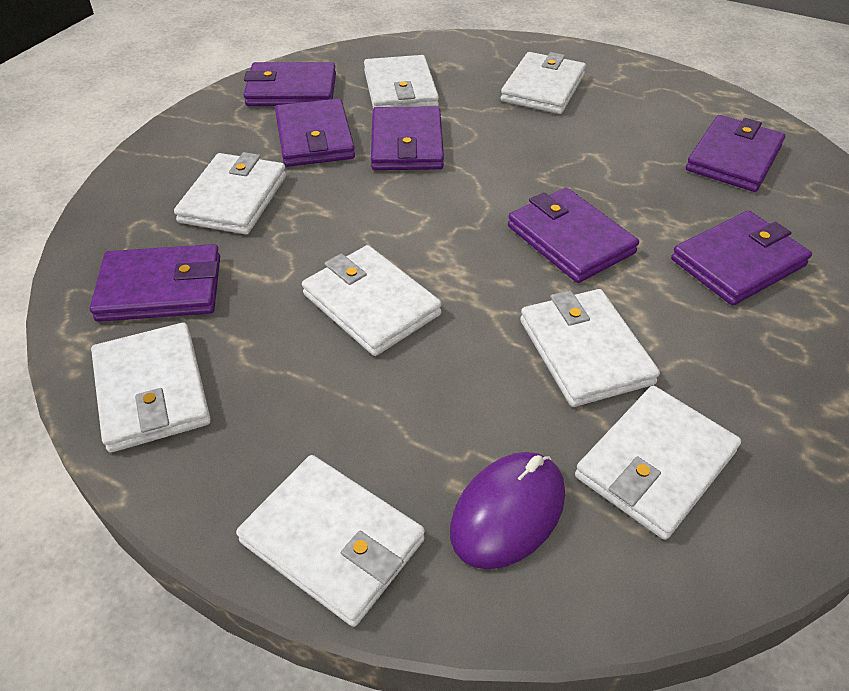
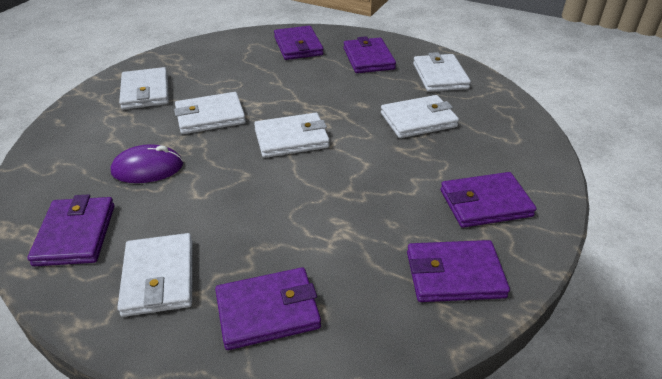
purple wallet: 7 -> 6
white wallet: 8 -> 6

